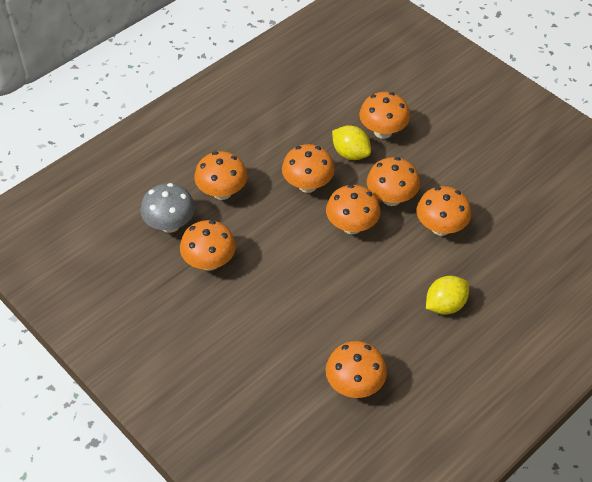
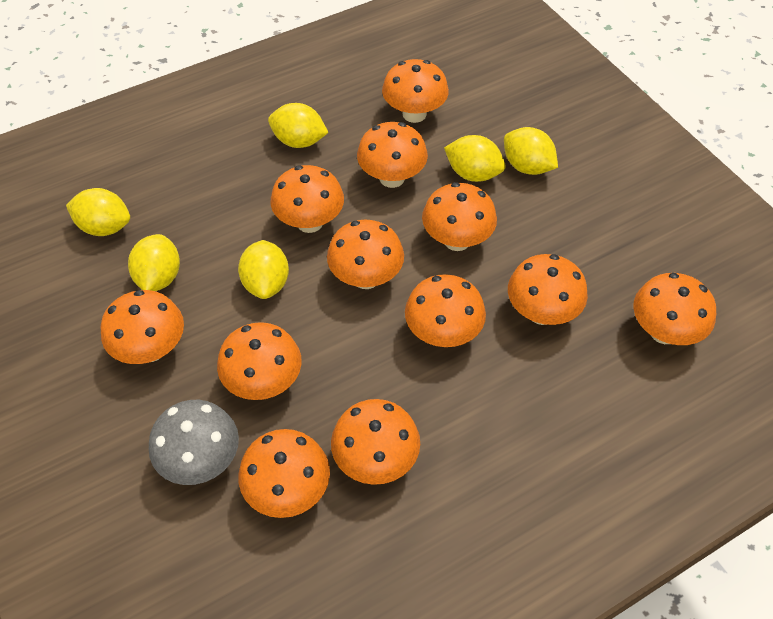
orange mushroom: 8 -> 12
yellow lemon: 2 -> 6

